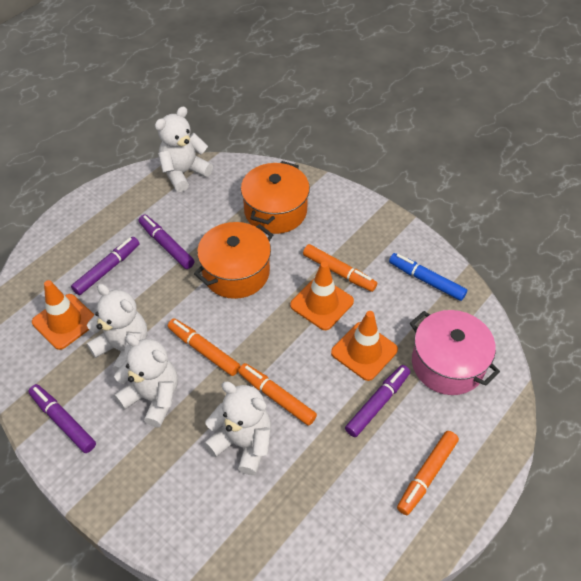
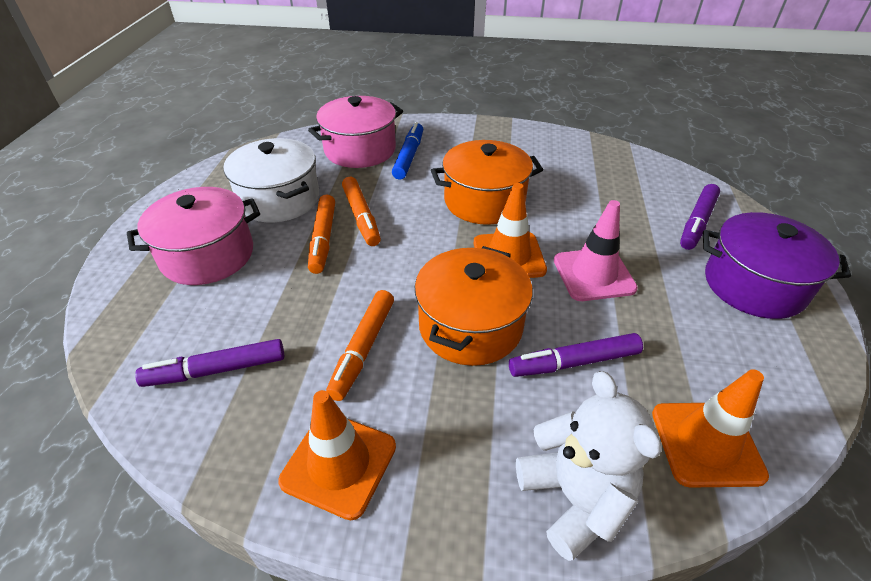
orange marker: 4 -> 3
pink pot: 1 -> 2
pink traffic cone: 0 -> 1
purple marker: 4 -> 3
purple pot: 0 -> 1
white pot: 0 -> 1
white teddy bear: 4 -> 1

